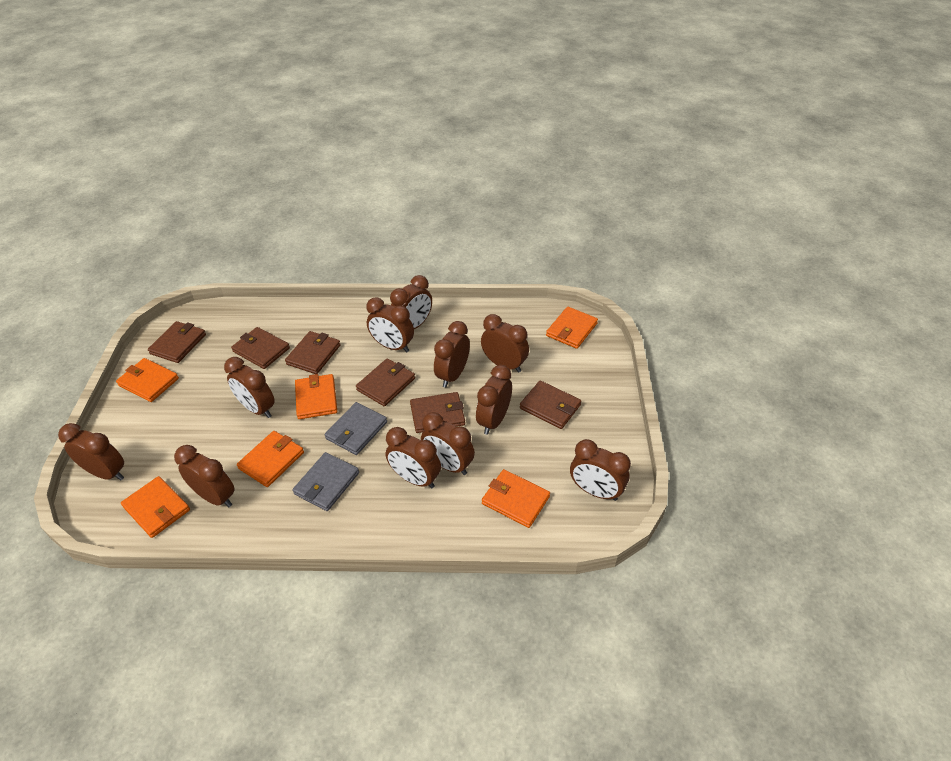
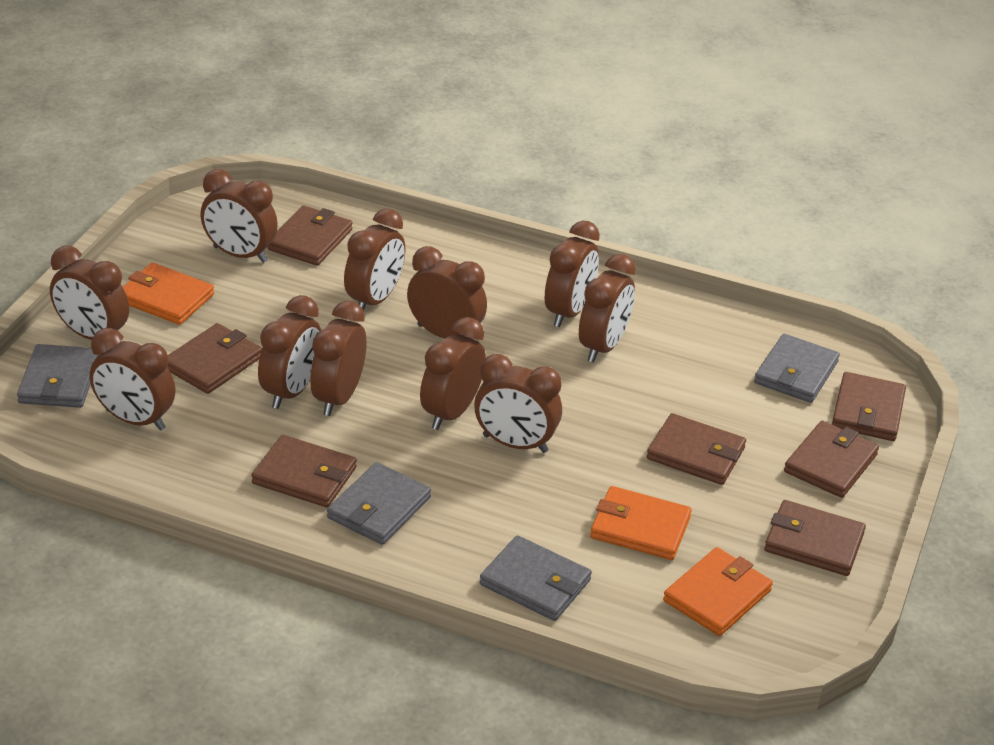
brown wallet: 6 -> 7
grey wallet: 2 -> 4
orange wallet: 6 -> 3

